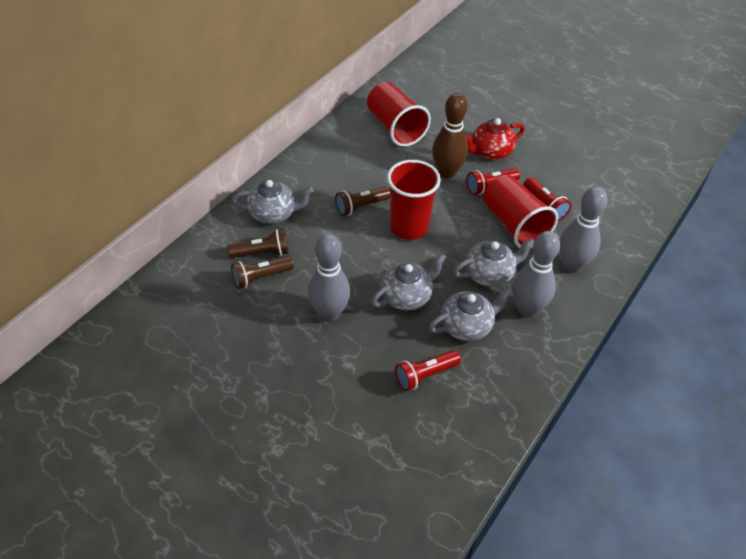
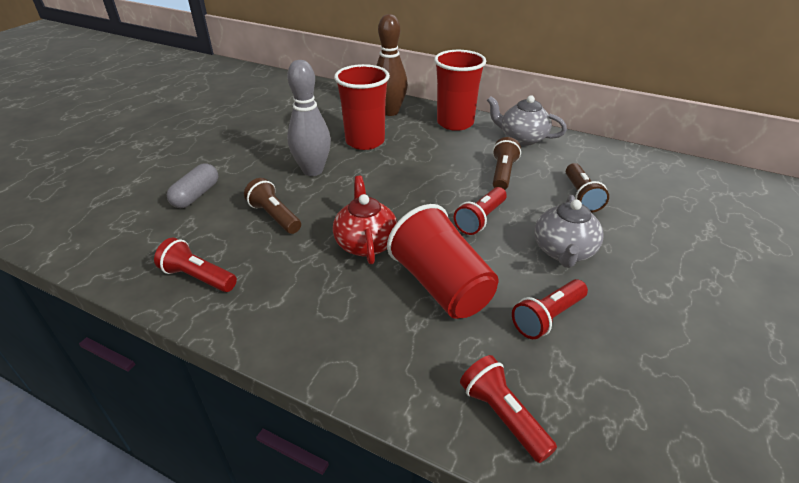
grey bowling pin: 3 -> 1
grey capsule: 0 -> 1
grey teapot: 4 -> 2
red flashlight: 3 -> 4

